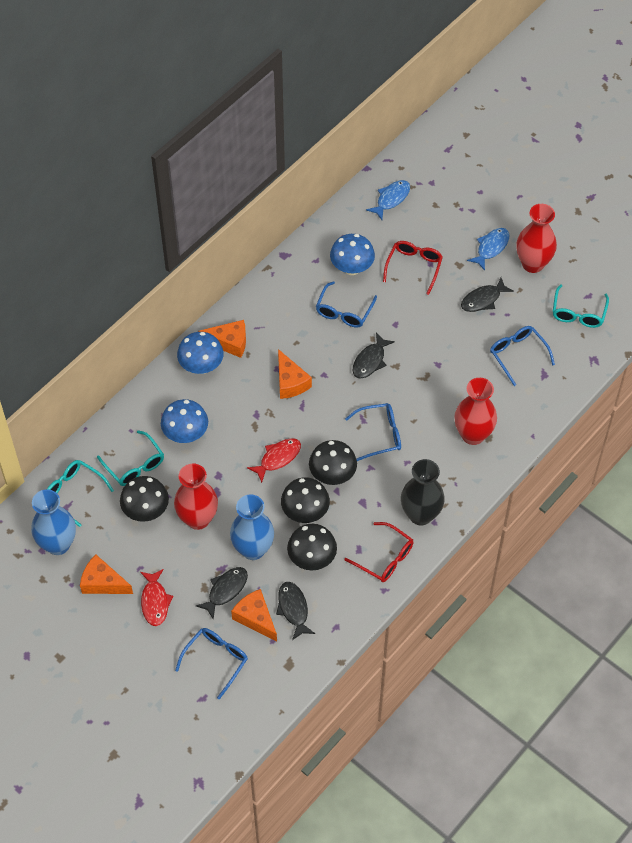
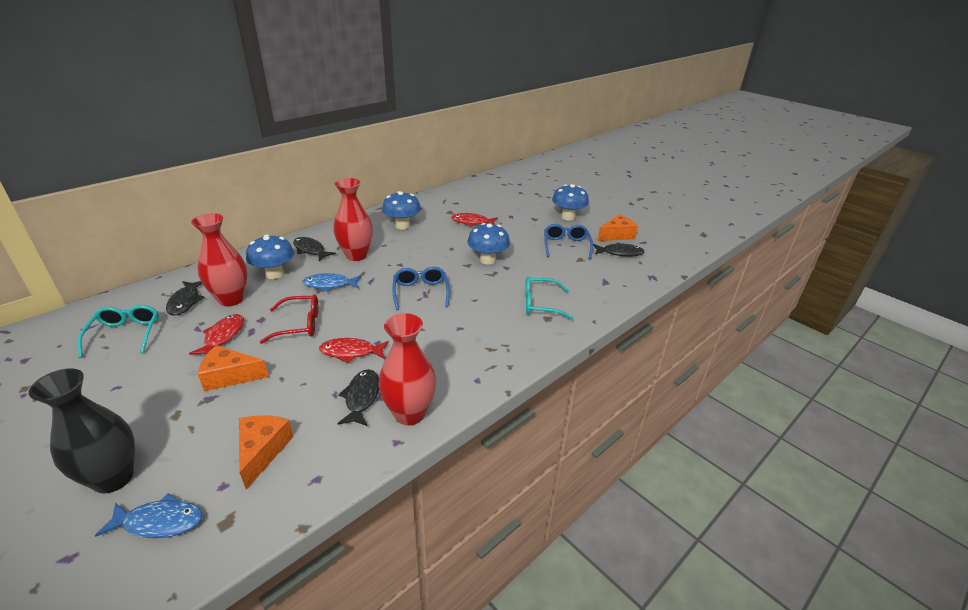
black mushroom: 4 -> 0
blue glasses: 4 -> 2
blue mushroom: 3 -> 4
blue vase: 2 -> 0
orange cheese: 4 -> 3
red fish: 2 -> 3
red glasses: 2 -> 1
turquoise glasses: 3 -> 2

